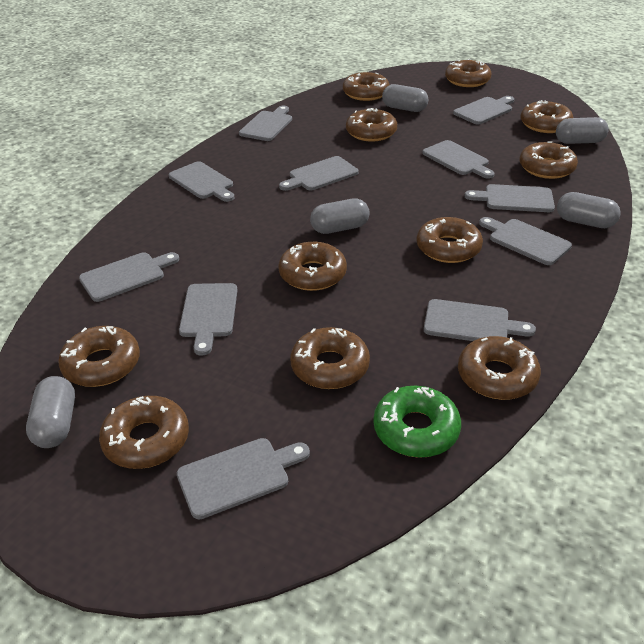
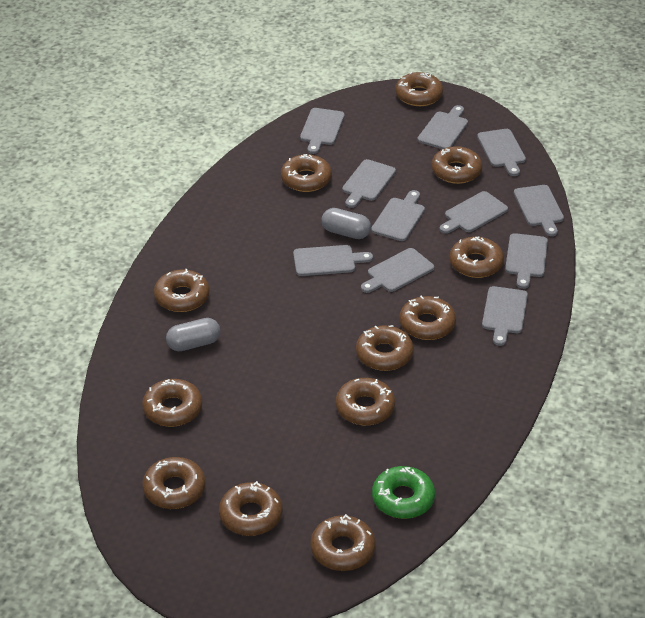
brown donut: 11 -> 12
grey capsule: 5 -> 2

